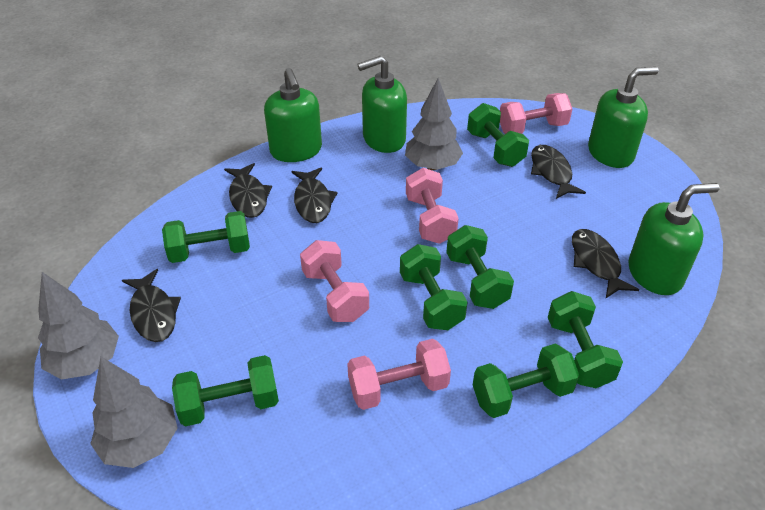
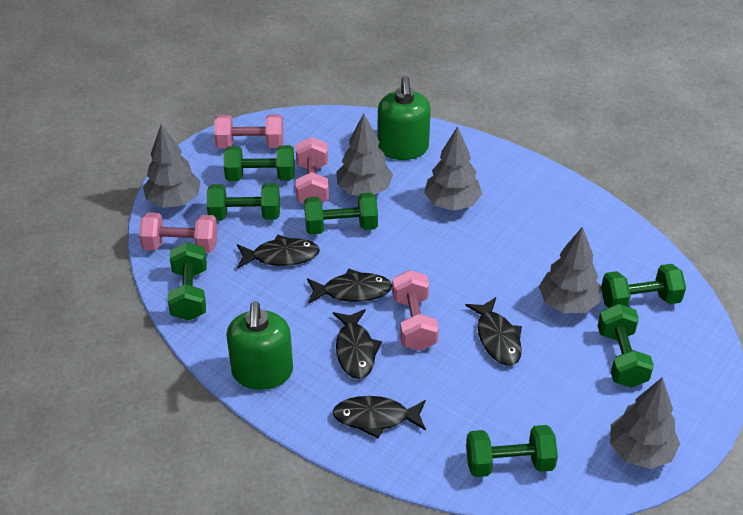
green soap dispenser: 4 -> 2
grey tree: 3 -> 5

